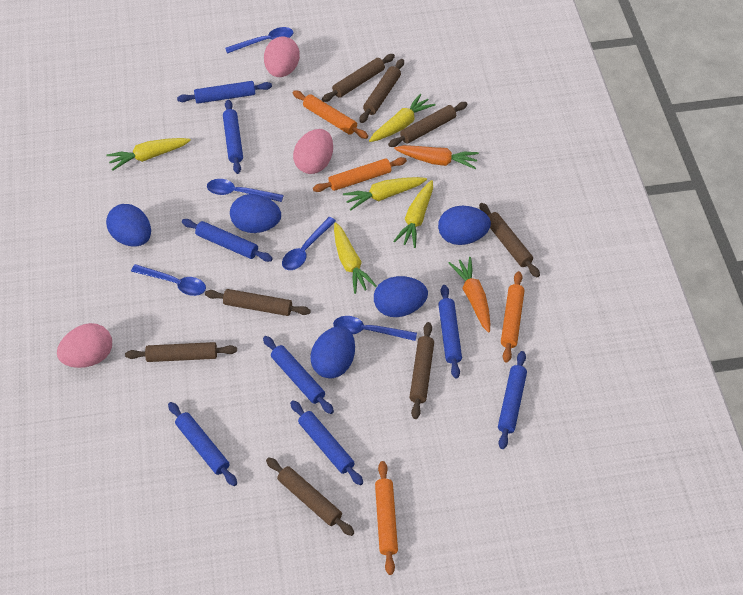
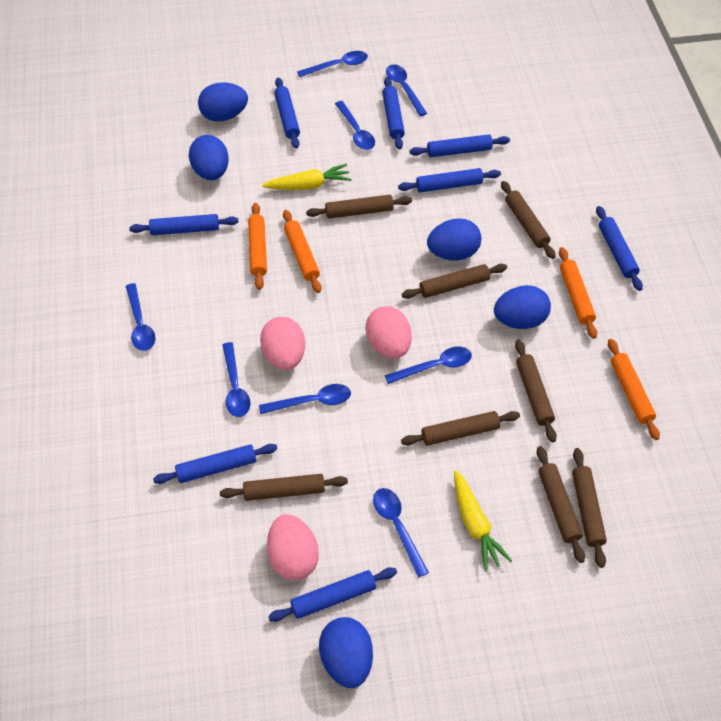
blue spoon: 5 -> 8
orange carrot: 2 -> 0
yellow carrot: 5 -> 2

